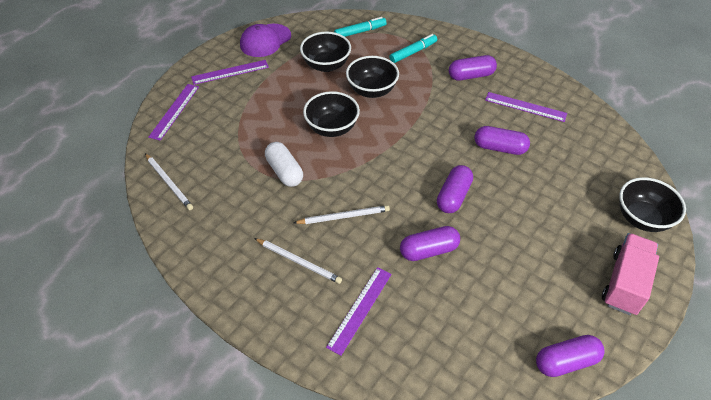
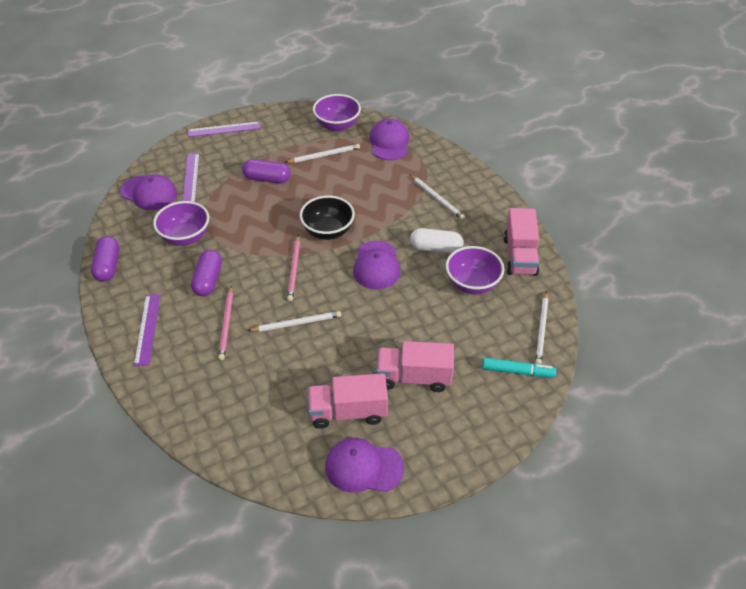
black bowl: 4 -> 1
pink pencil: 0 -> 2
pink truck: 1 -> 3
purple bowl: 0 -> 3
purple cap: 1 -> 4
purple capsule: 5 -> 3
purple ruler: 4 -> 3
turquoise marker: 2 -> 1
white pencil: 3 -> 4

